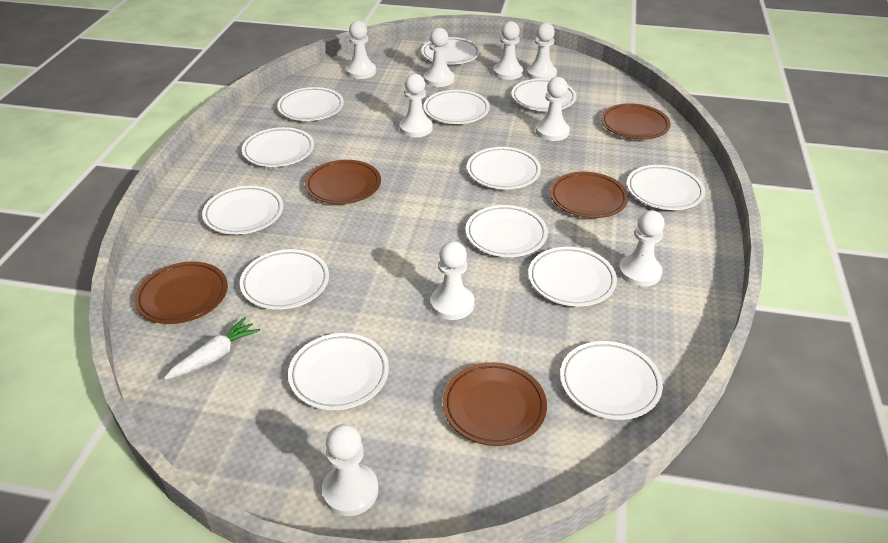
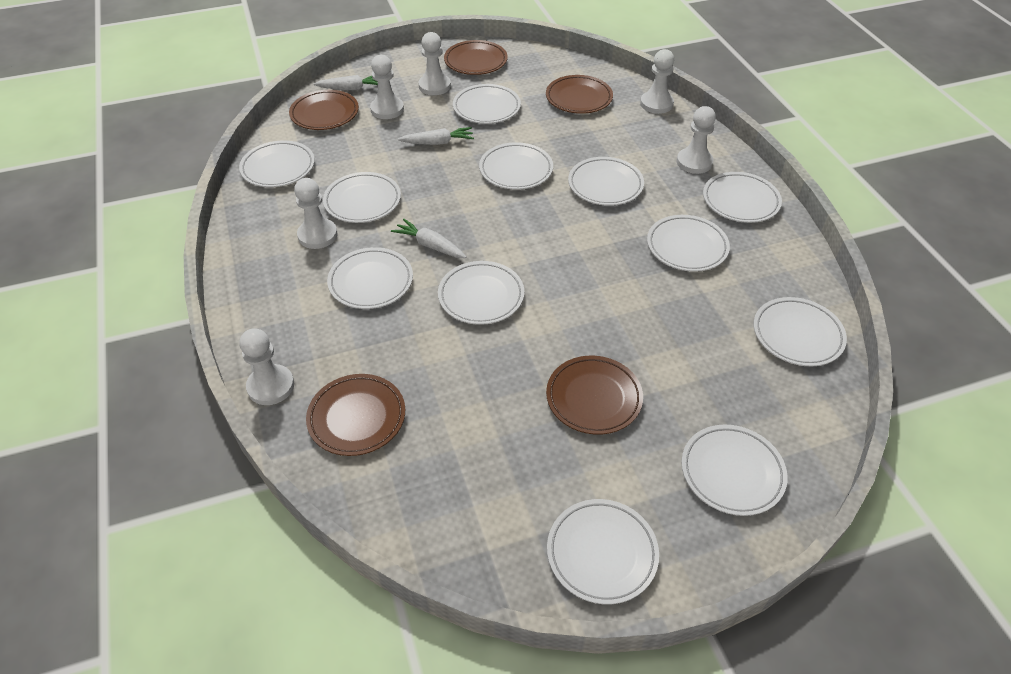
white carrot: 1 -> 3
white pawn: 9 -> 6
white plate: 13 -> 12

